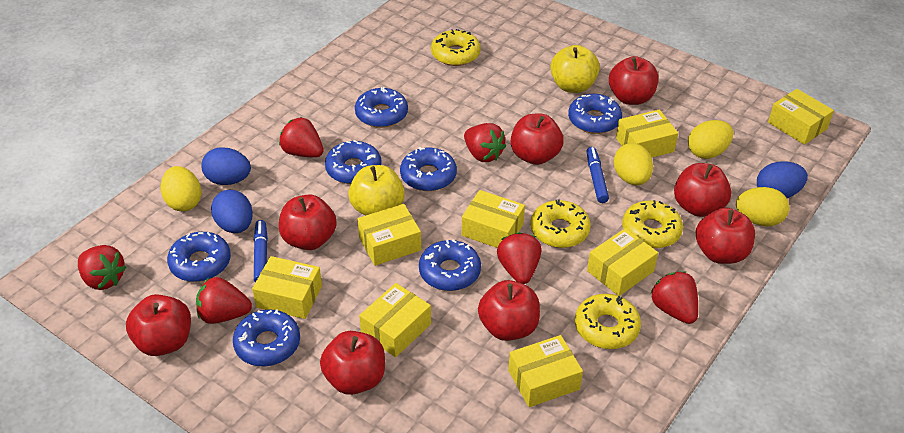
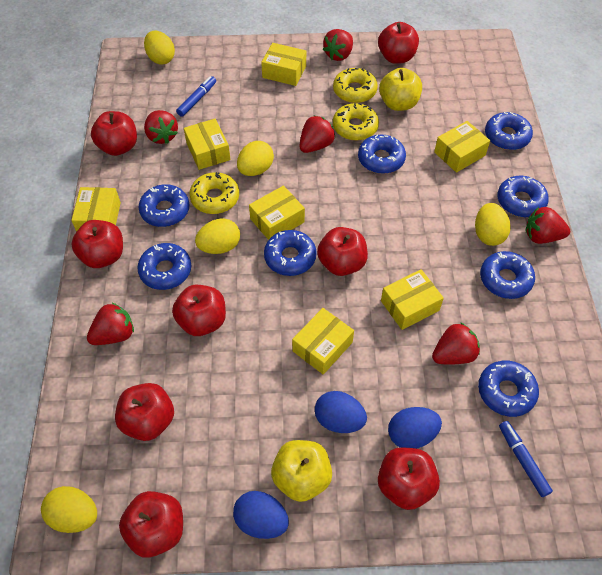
blue donut: 7 -> 8
yellow box: 8 -> 7
yellow donut: 4 -> 3
yellow egg: 4 -> 5

